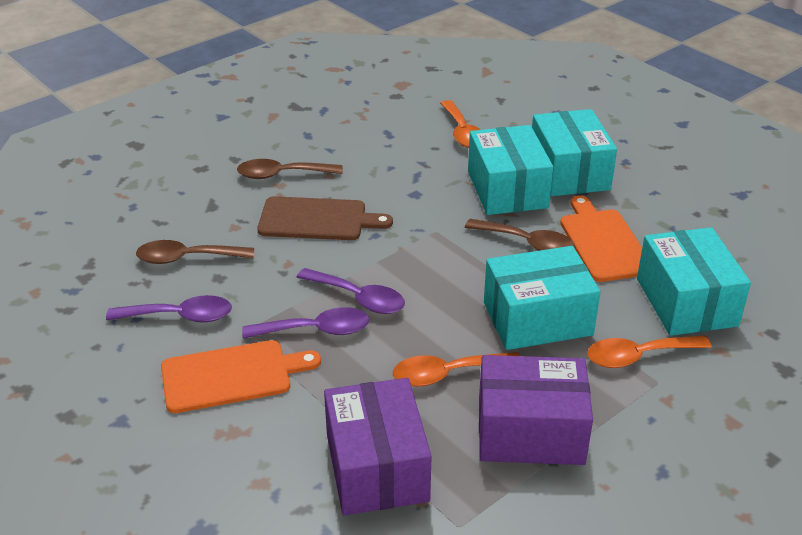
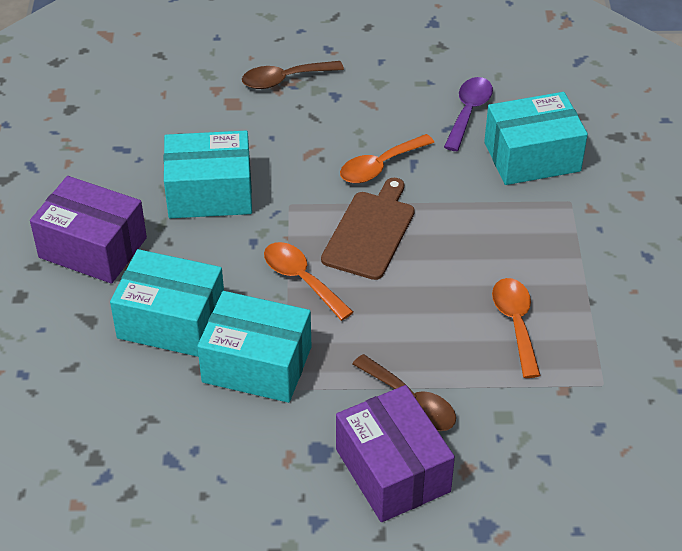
brown spoon: 3 -> 2
orange cutting board: 2 -> 0
purple spoon: 3 -> 1

